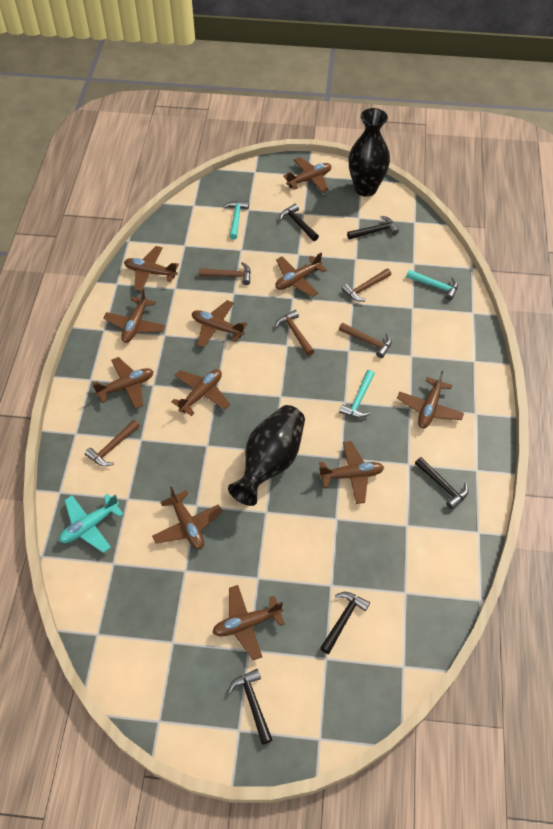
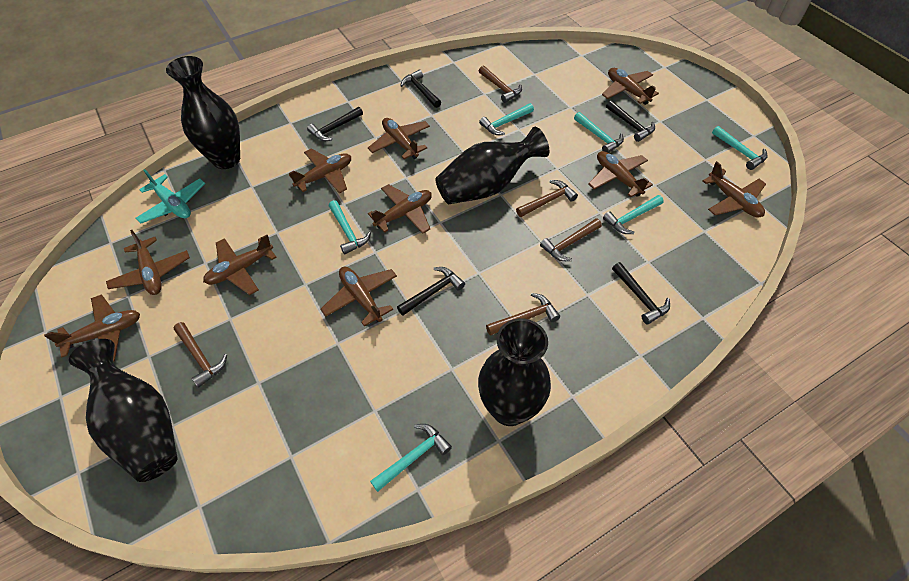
black vase: 2 -> 4
brown plane: 11 -> 10
turquoise hammer: 3 -> 6

